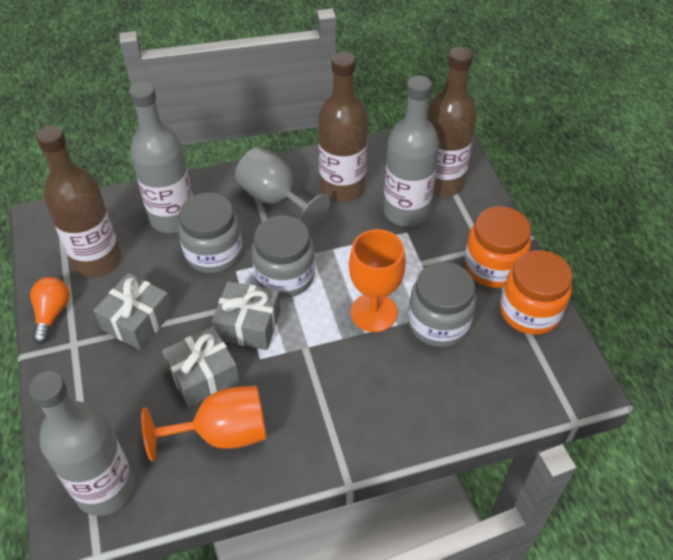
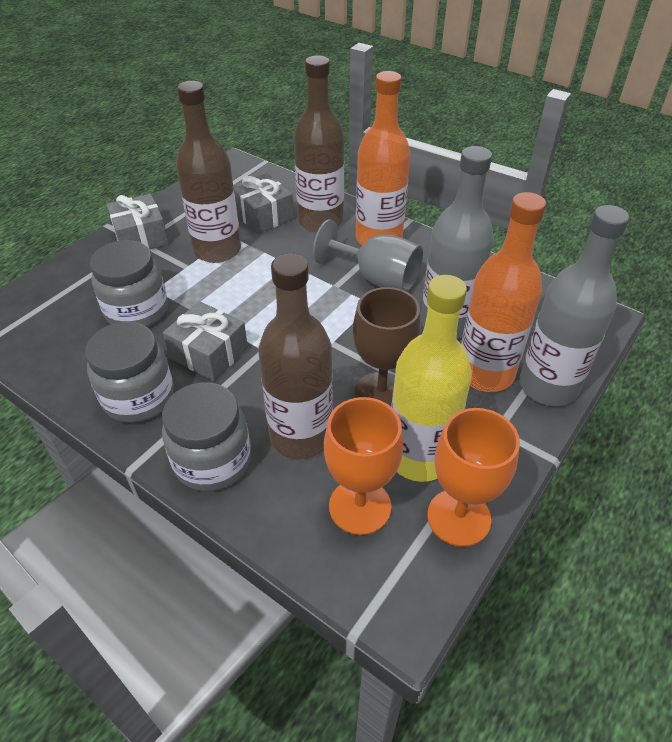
brown goblet: 0 -> 1
grey bottle: 3 -> 2
orange bottle: 0 -> 2
orange jar: 2 -> 0
orange light bulb: 1 -> 0
yellow bottle: 0 -> 1

